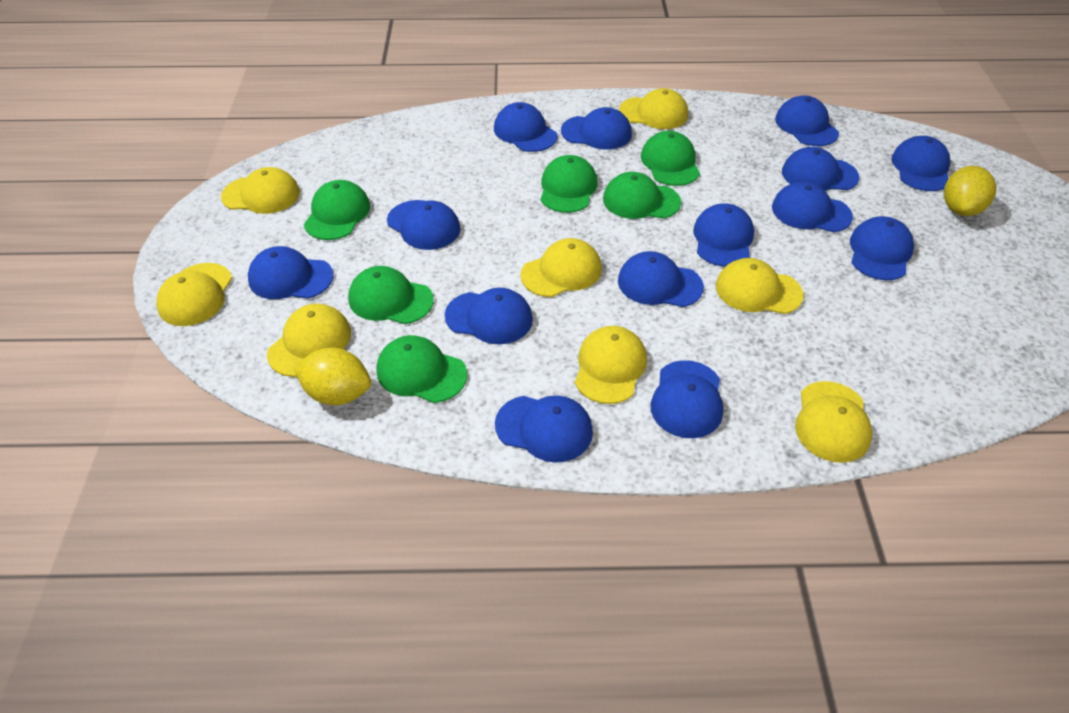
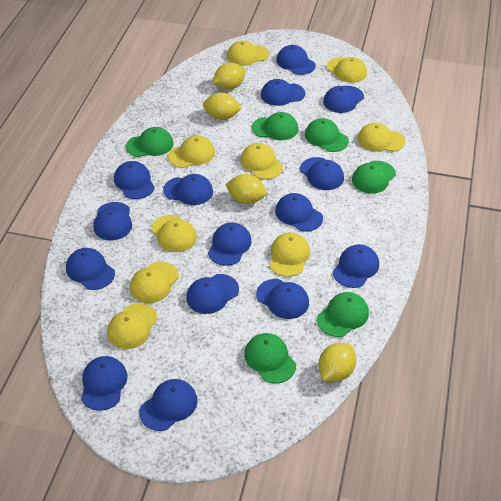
blue cap: 14 -> 15
yellow cap: 8 -> 9
yellow lemon: 2 -> 4

